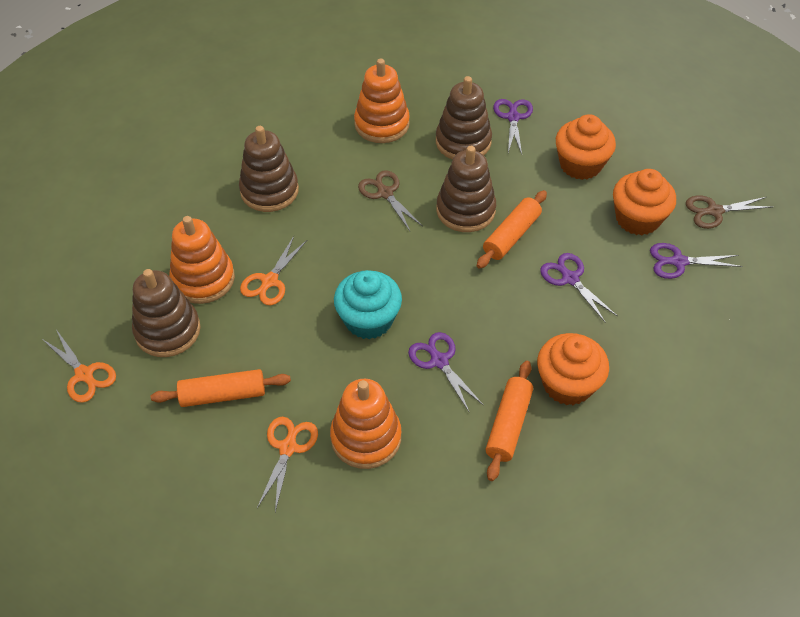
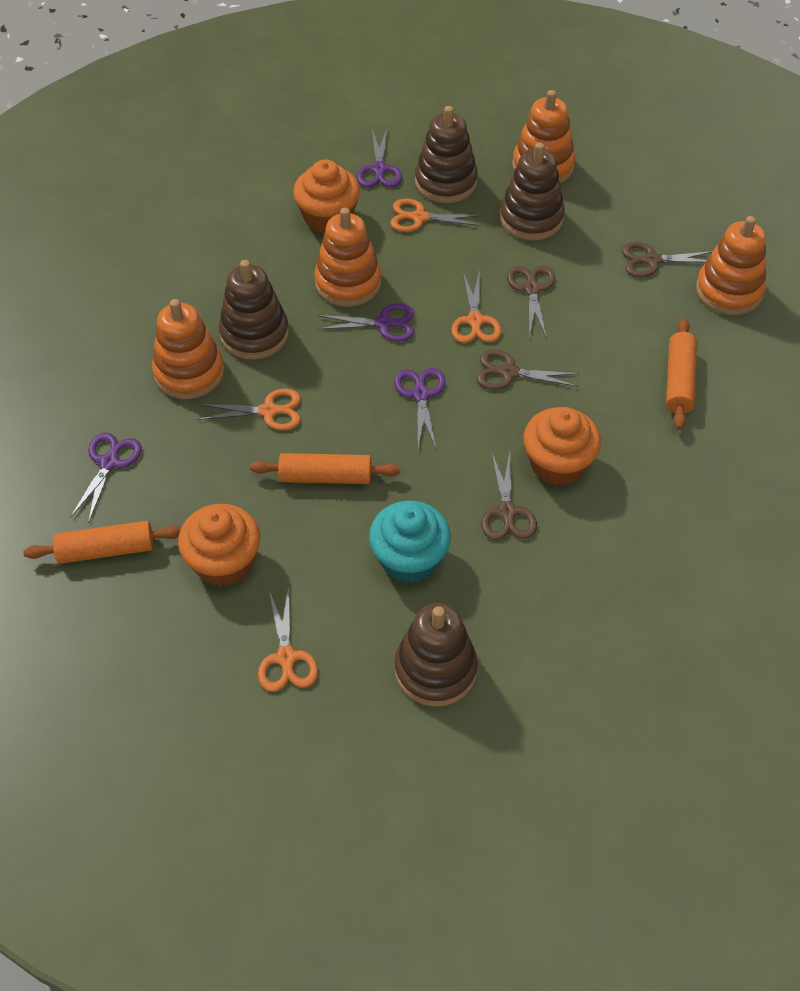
brown scissors: 2 -> 4
orange scissors: 3 -> 4
orange stacking toy: 3 -> 4

